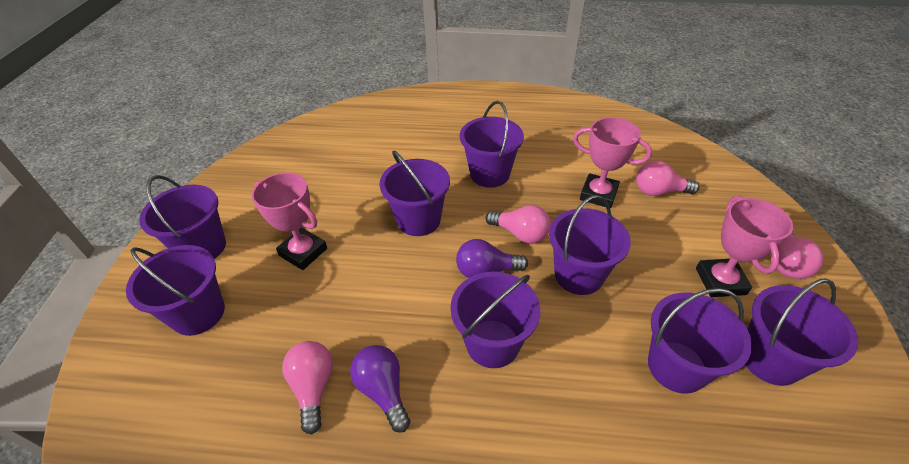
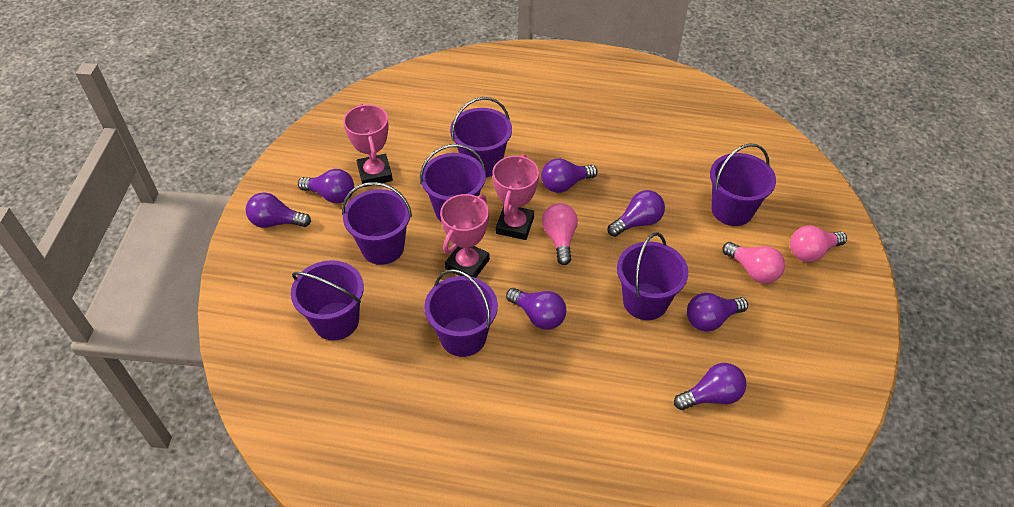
pink light bulb: 4 -> 3
purple bucket: 8 -> 7
purple light bulb: 2 -> 7

